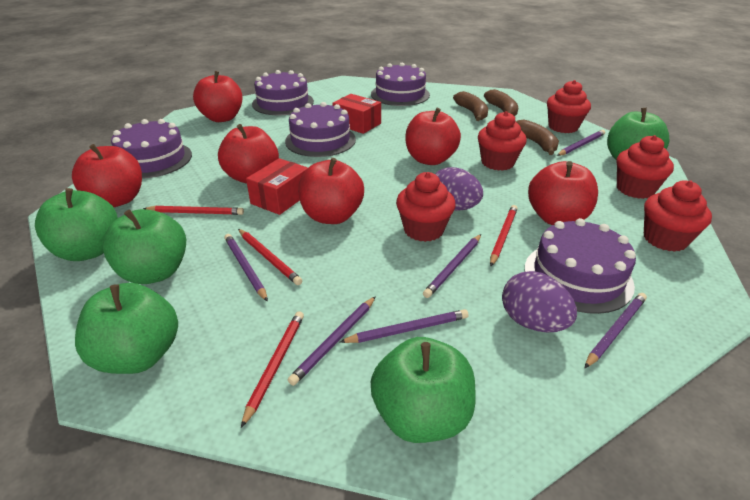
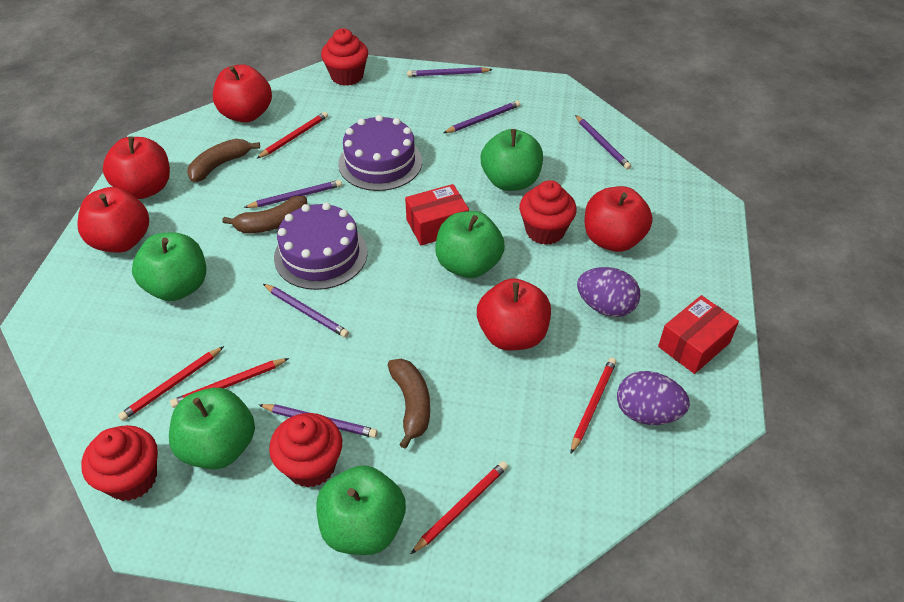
purple cake: 5 -> 2
red apple: 6 -> 5
red cupcake: 5 -> 4
red pencil: 4 -> 5

